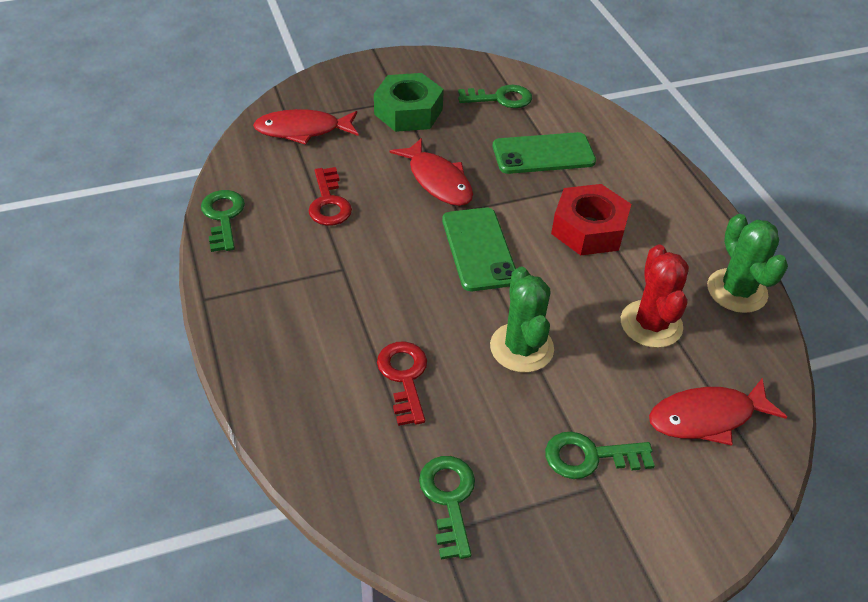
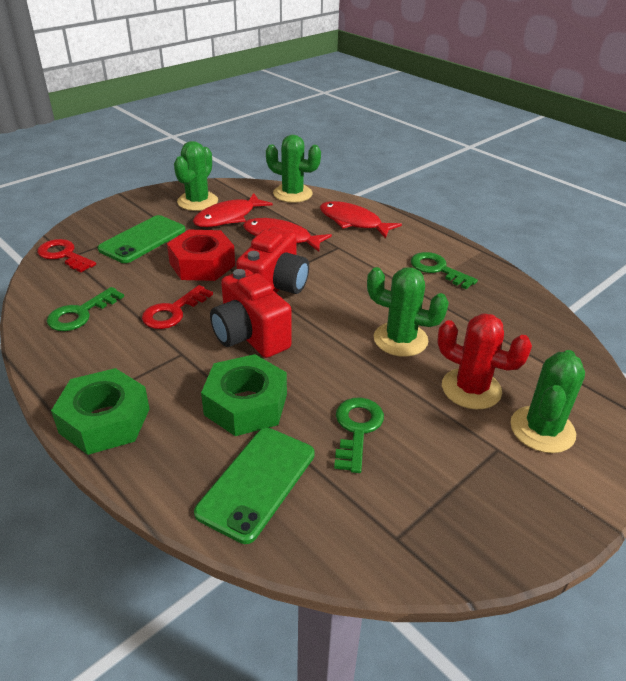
green cactus: 2 -> 4
green key: 4 -> 3
green nut: 1 -> 2
red camera: 0 -> 2

